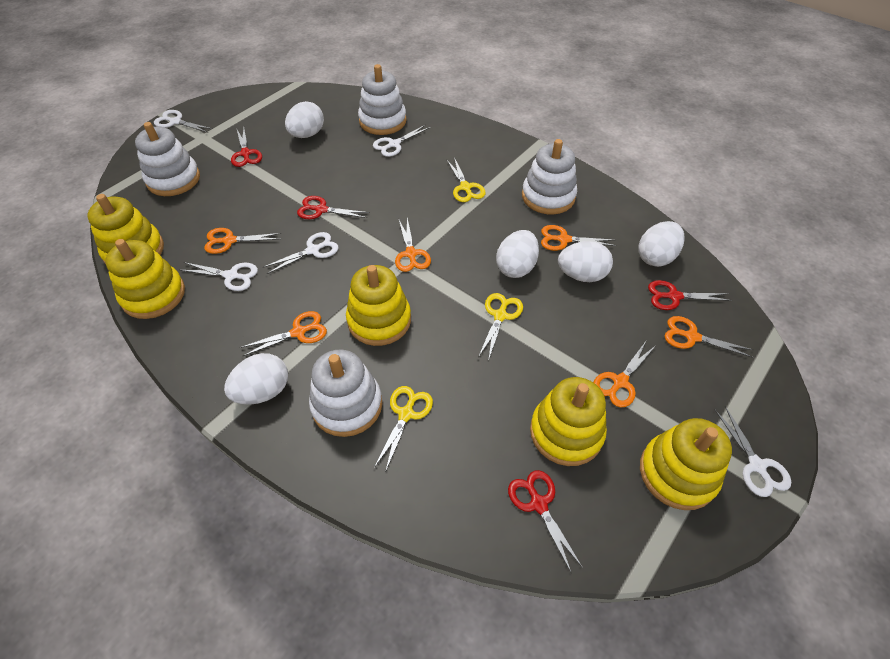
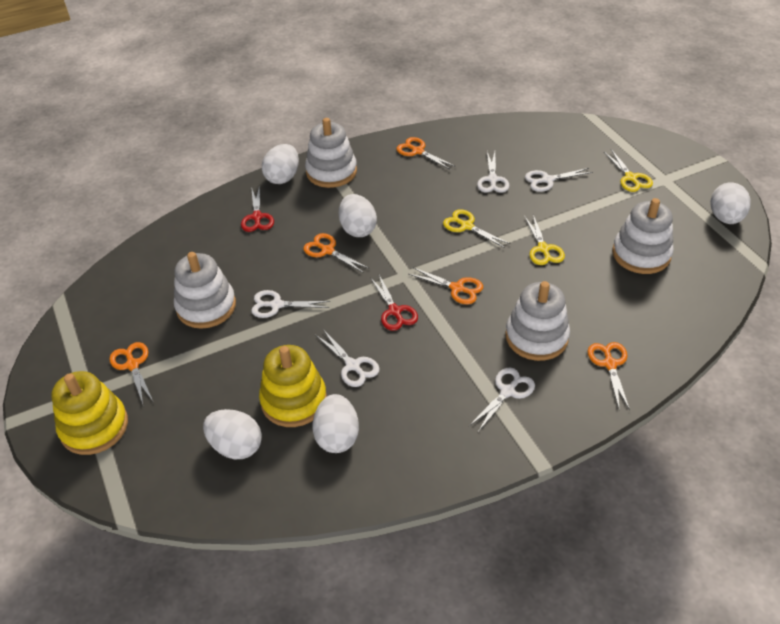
orange scissors: 6 -> 5
red scissors: 4 -> 2
yellow stacking toy: 5 -> 2

